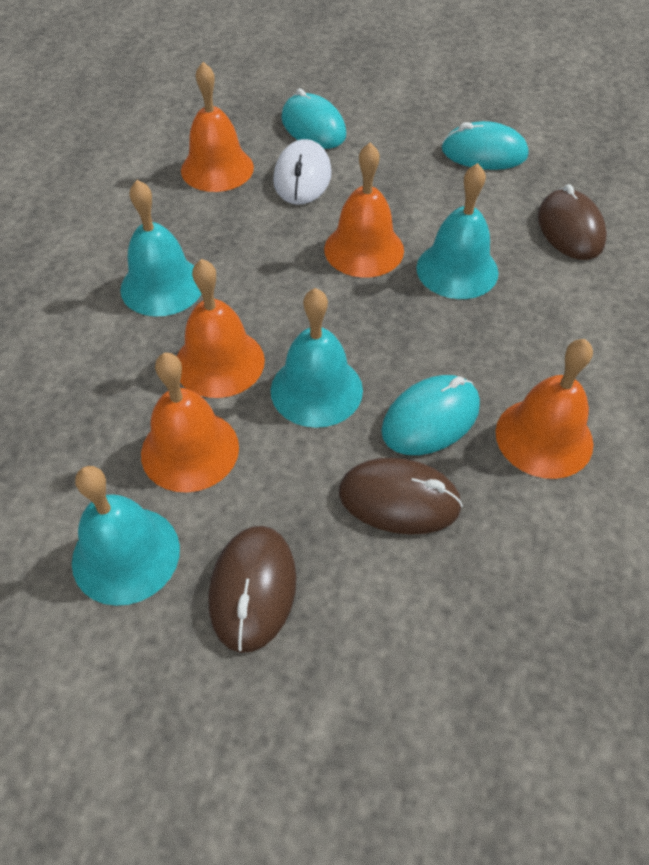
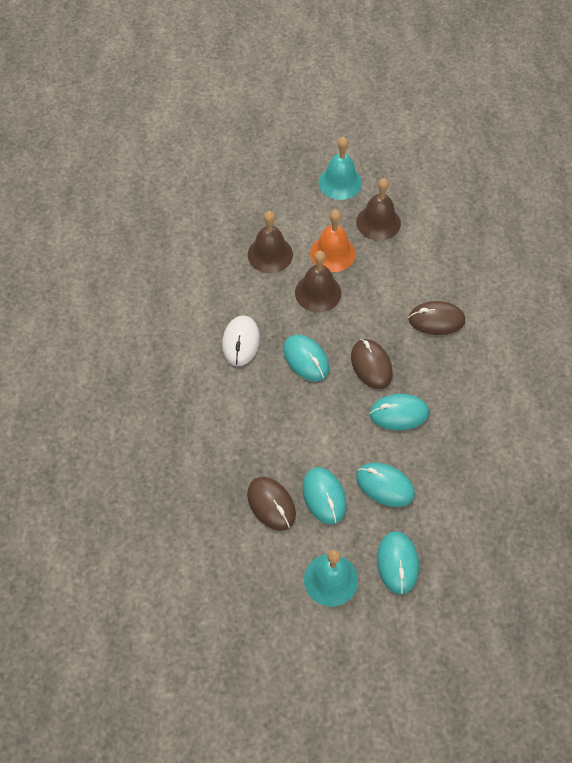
brown bell: 0 -> 3
orange bell: 5 -> 1
turquoise bell: 4 -> 2
turquoise mouse: 3 -> 5

